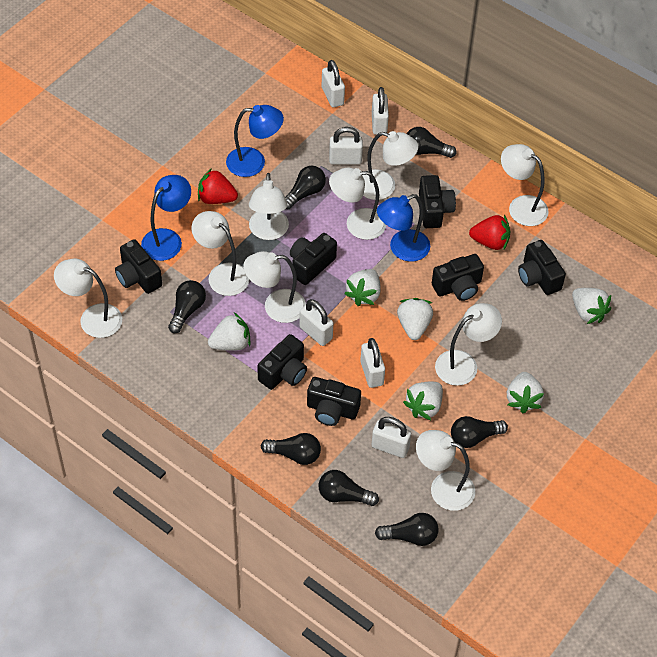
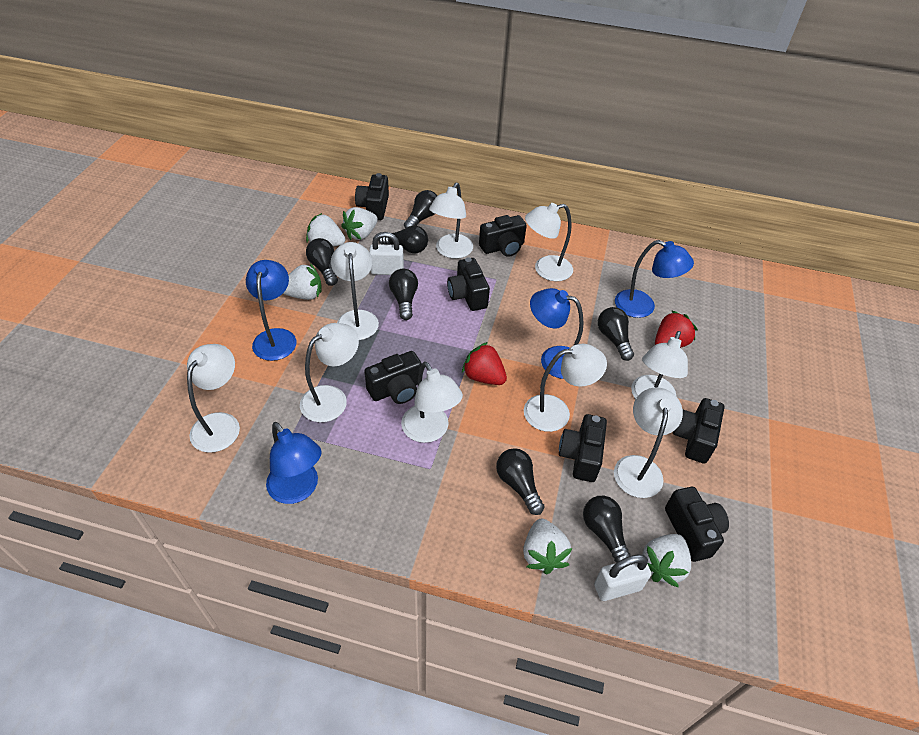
blue lamp: 3 -> 4
white padlock: 6 -> 2
white strawberry: 6 -> 5

